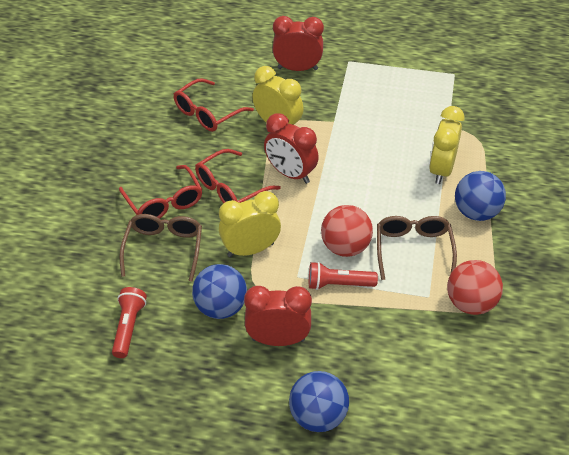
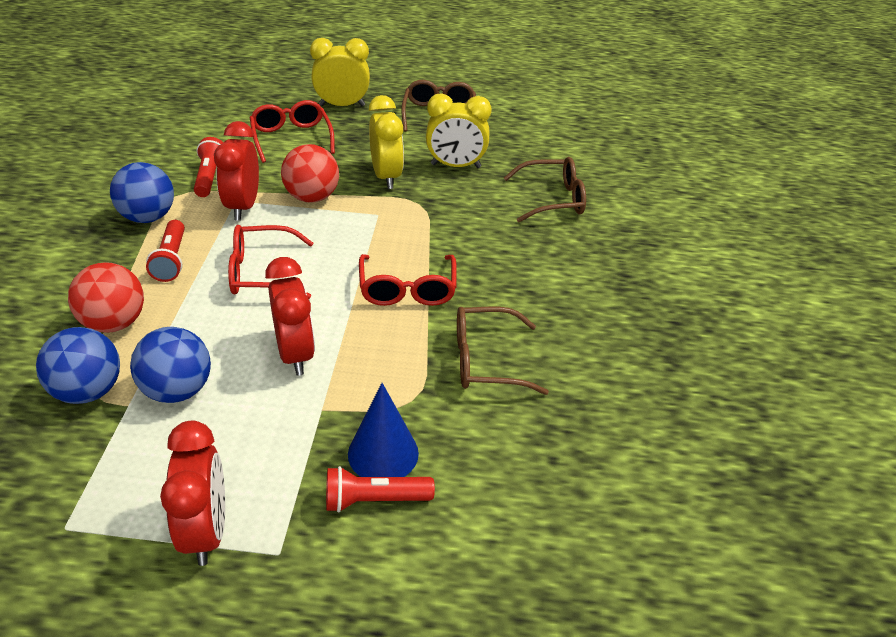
blue cone: 0 -> 1
brown glasses: 2 -> 3
red flashlight: 2 -> 3

